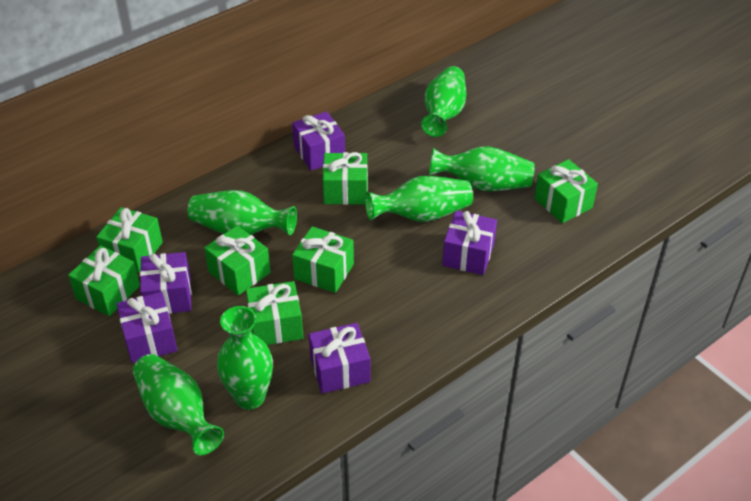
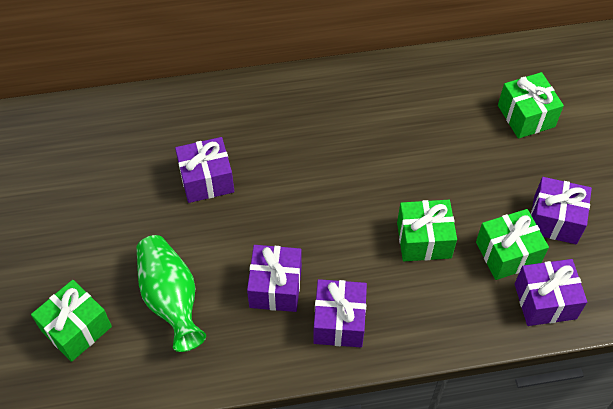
green gift: 7 -> 4
green vase: 6 -> 1

